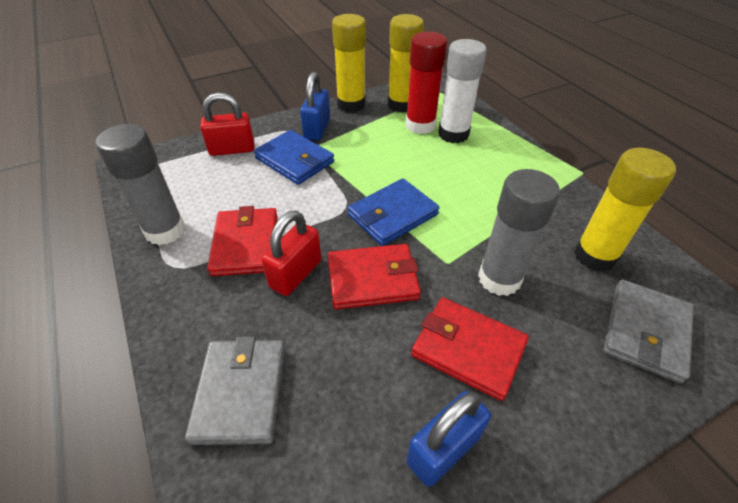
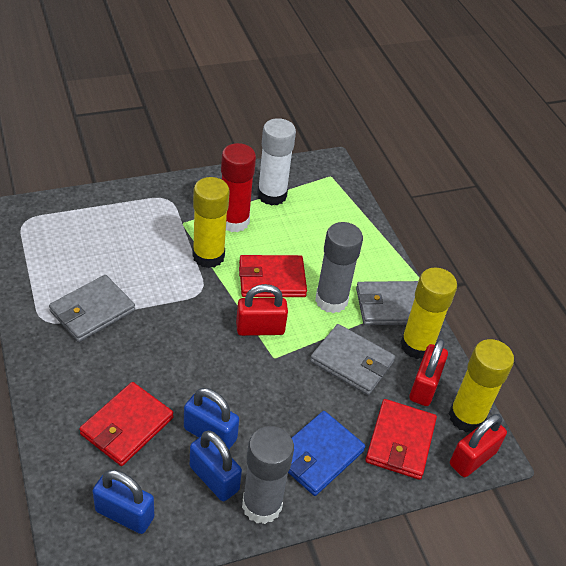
blue padlock: 2 -> 3
blue wallet: 2 -> 1
grey wallet: 2 -> 3
red padlock: 2 -> 3

